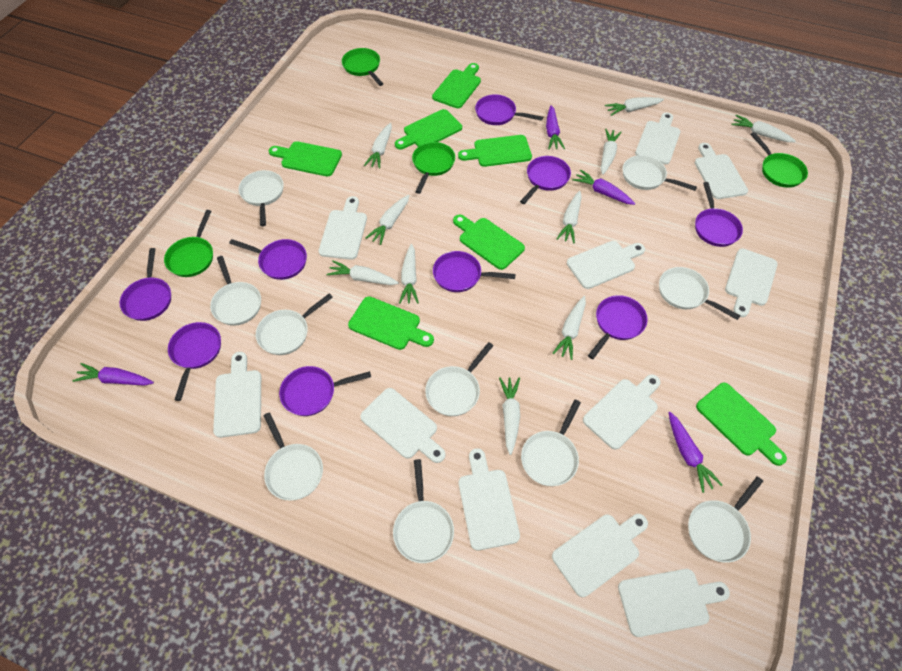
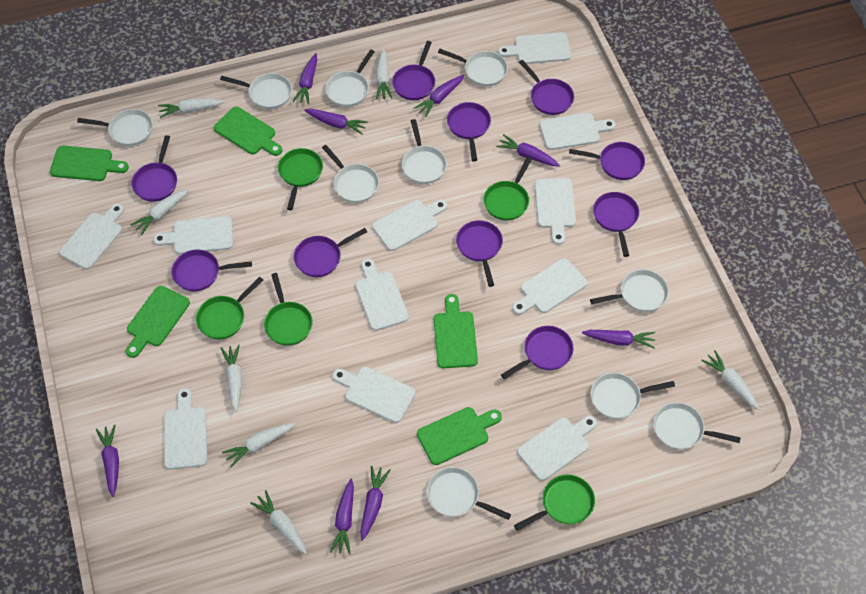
green cutting board: 7 -> 5
green pan: 4 -> 5
purple carrot: 4 -> 8
purple pan: 9 -> 10
white carrot: 10 -> 7

